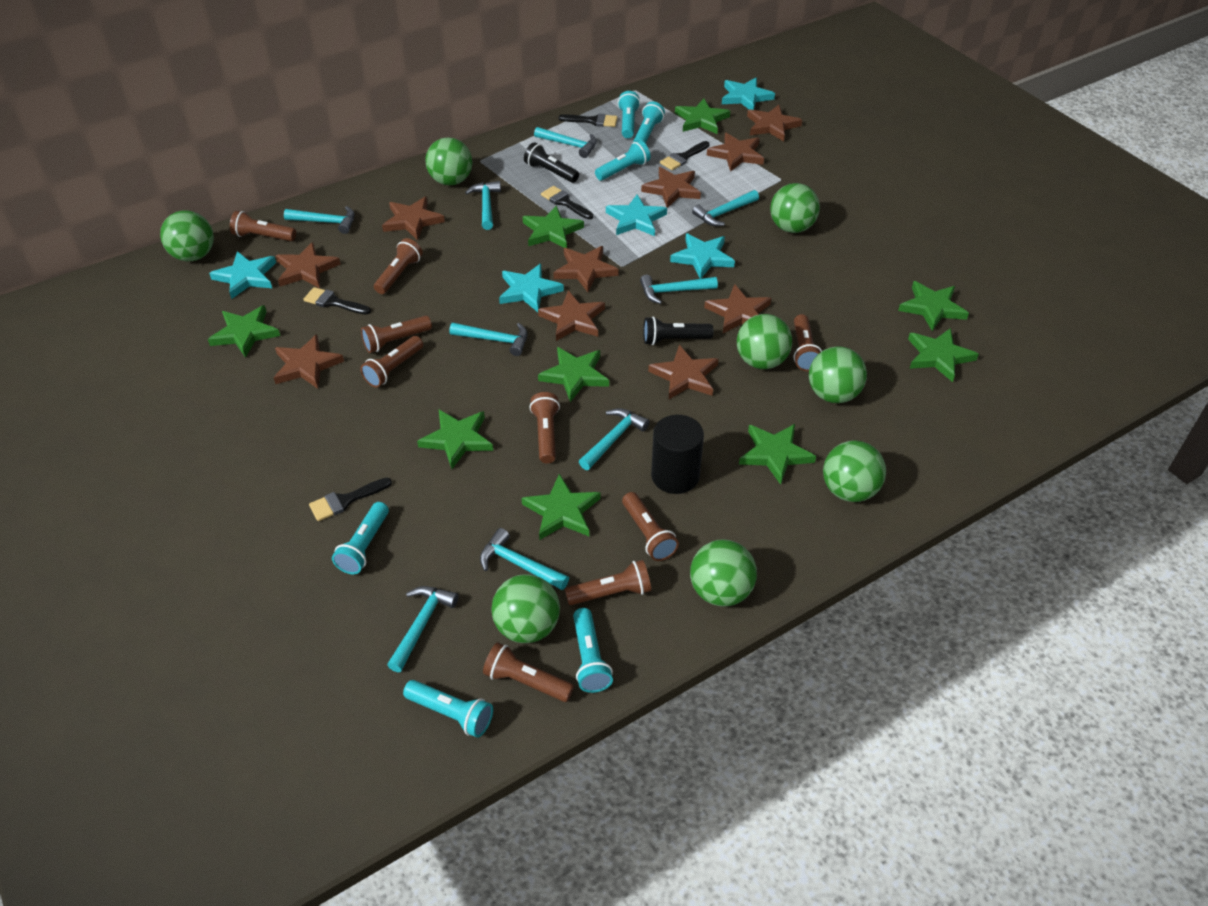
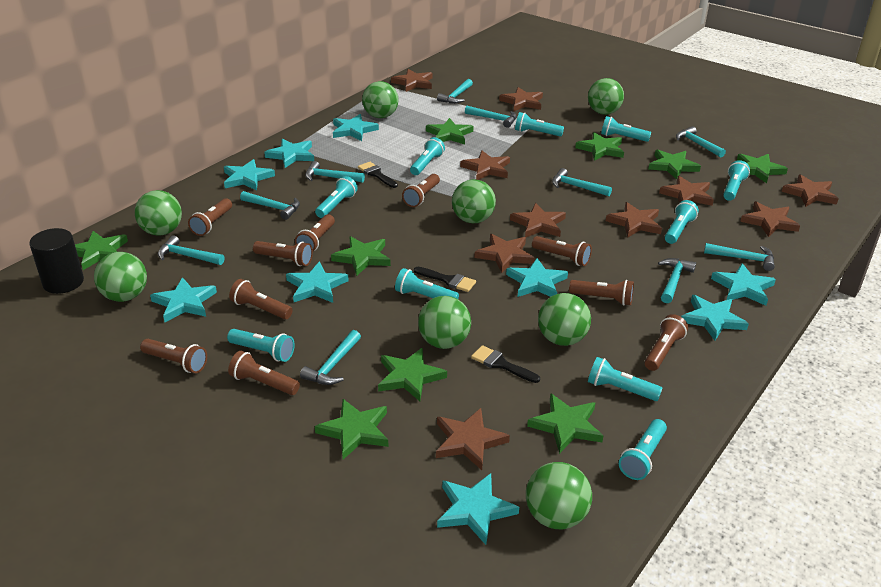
black brush: 5 -> 3
black flashlight: 2 -> 0
brown flashlight: 9 -> 10
turquoise flashlight: 6 -> 10
turquoise hammer: 9 -> 10
turquoise star: 5 -> 9

